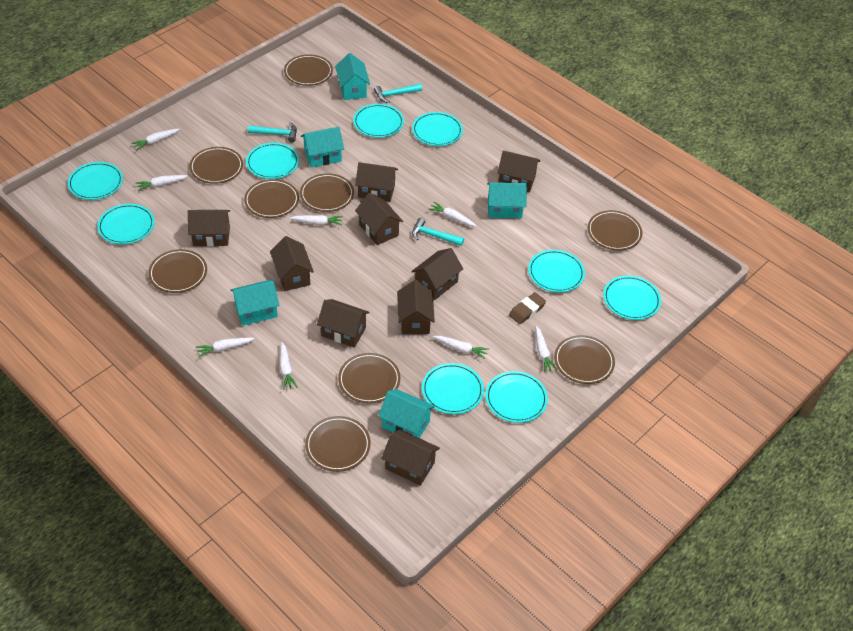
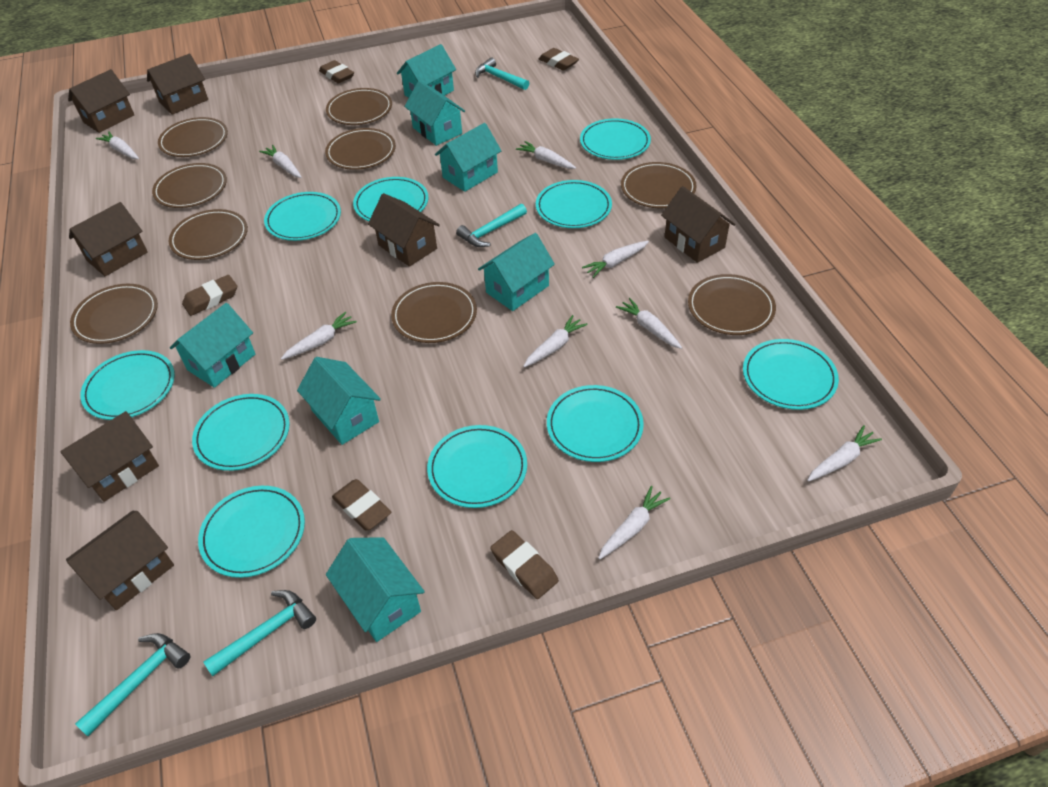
brown eraser: 1 -> 5
brown house: 9 -> 7
turquoise hammer: 3 -> 4
turquoise house: 5 -> 7
turquoise plate: 9 -> 10
white carrot: 8 -> 9

